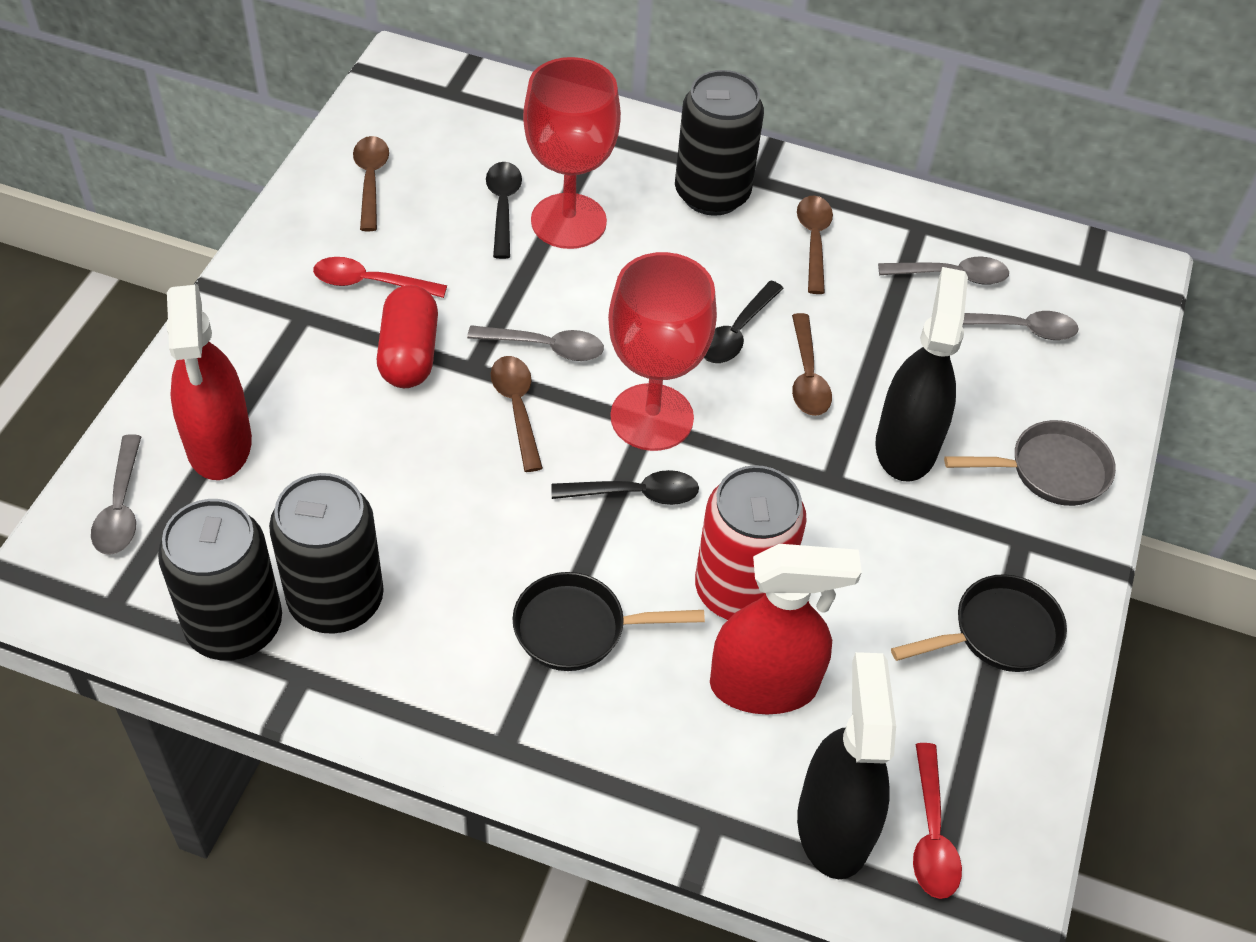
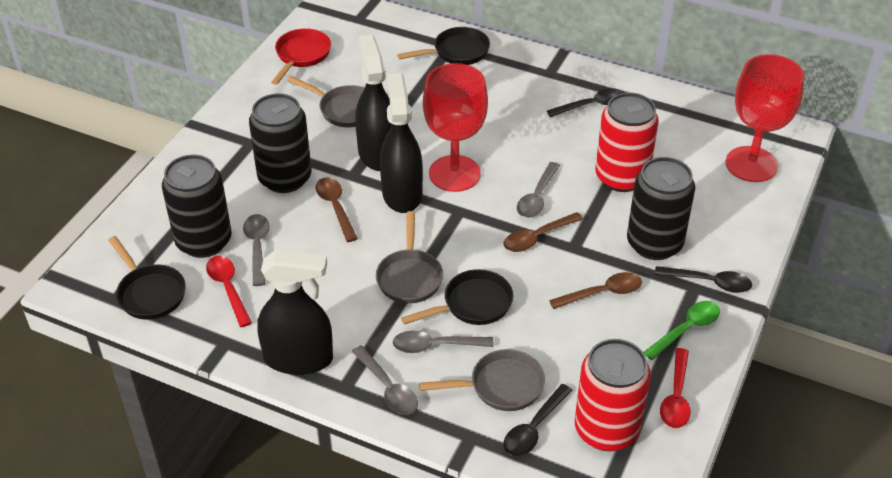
black pan: 2 -> 3
black spray bottle: 2 -> 3
brown spoon: 4 -> 3
green spoon: 0 -> 1
grey pan: 1 -> 3
red can: 1 -> 2
red capsule: 1 -> 0
red pan: 0 -> 1
red spray bottle: 2 -> 0

